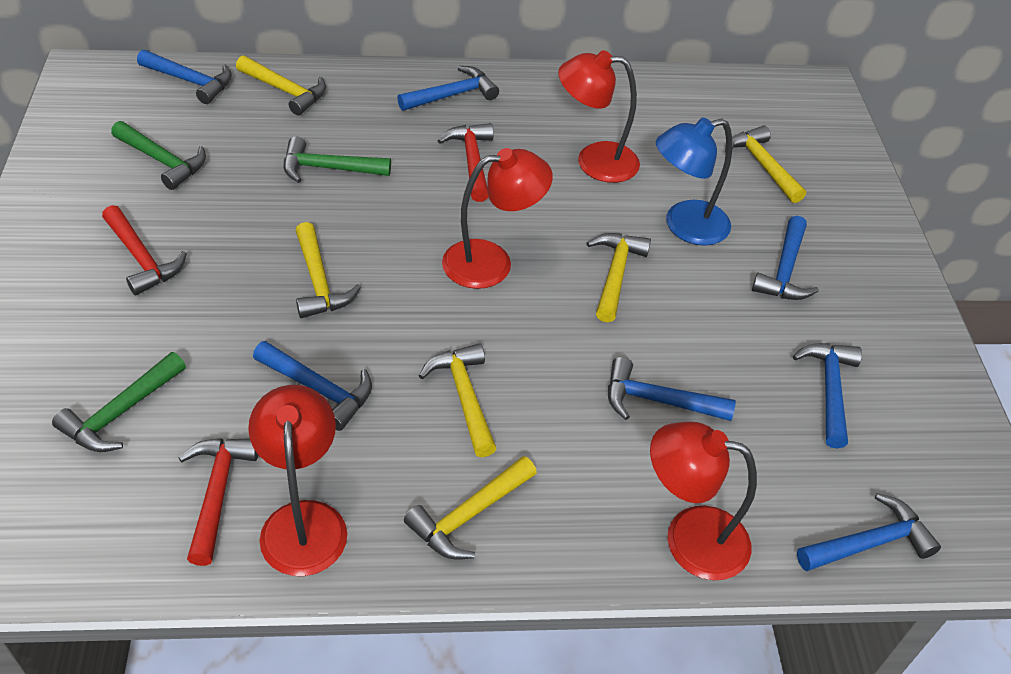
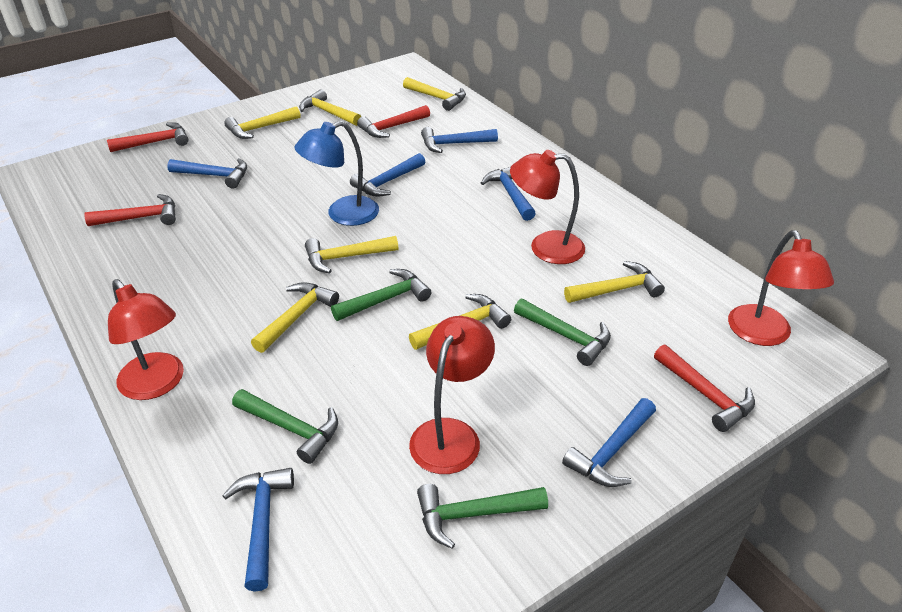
blue hammer: 7 -> 6
green hammer: 3 -> 4
red hammer: 3 -> 4
yellow hammer: 6 -> 7

